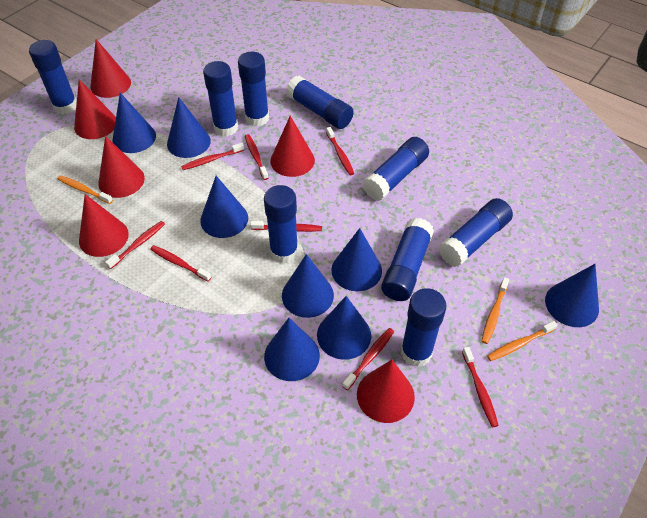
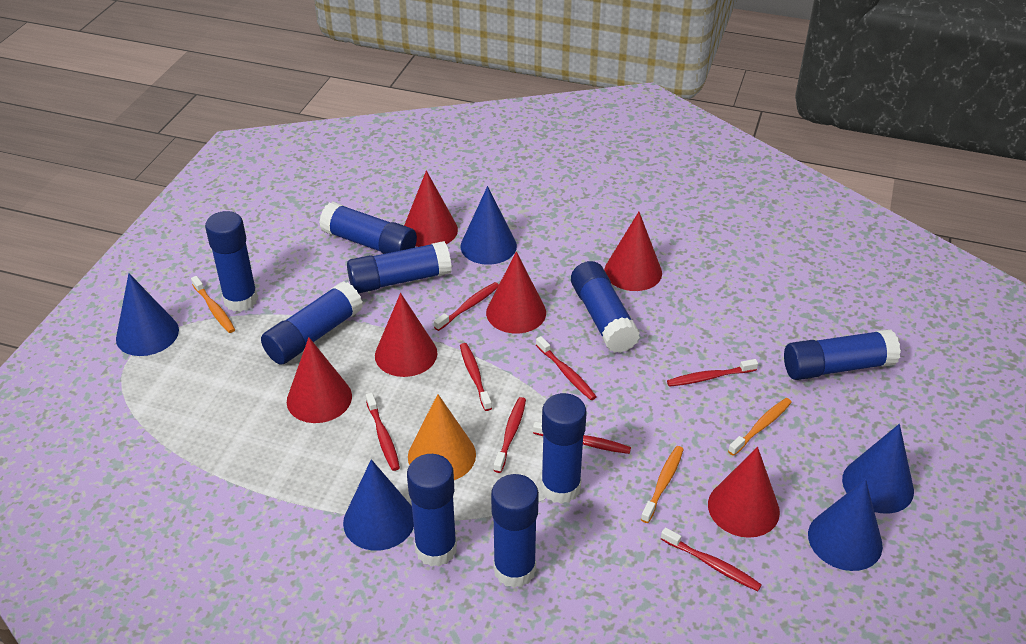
blue cone: 8 -> 5
orange cone: 0 -> 1

